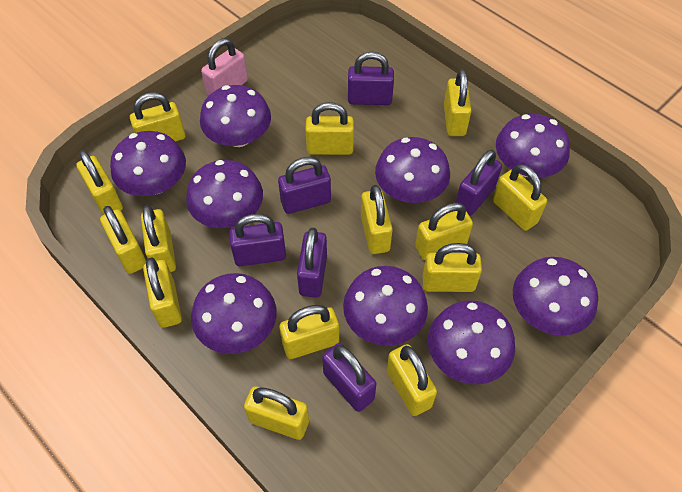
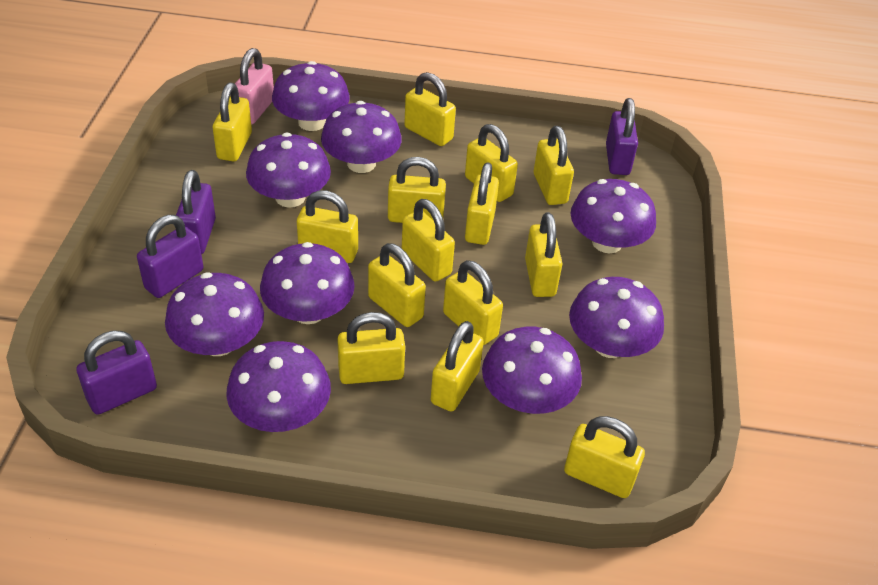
purple padlock: 6 -> 4

